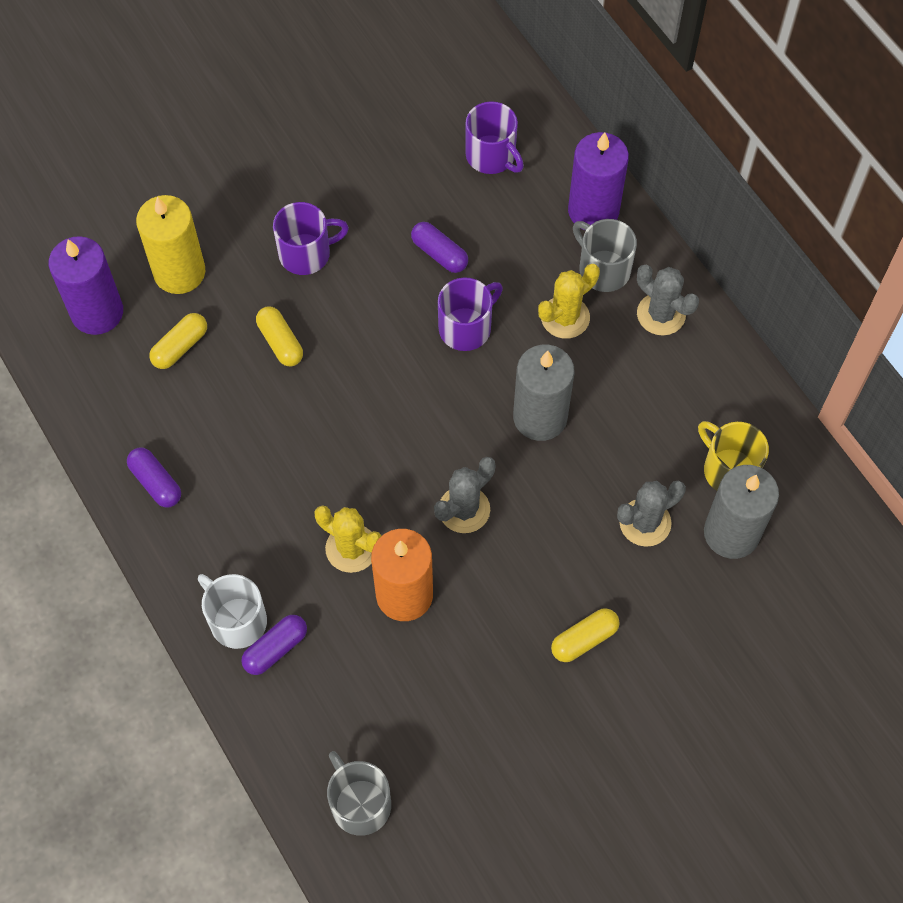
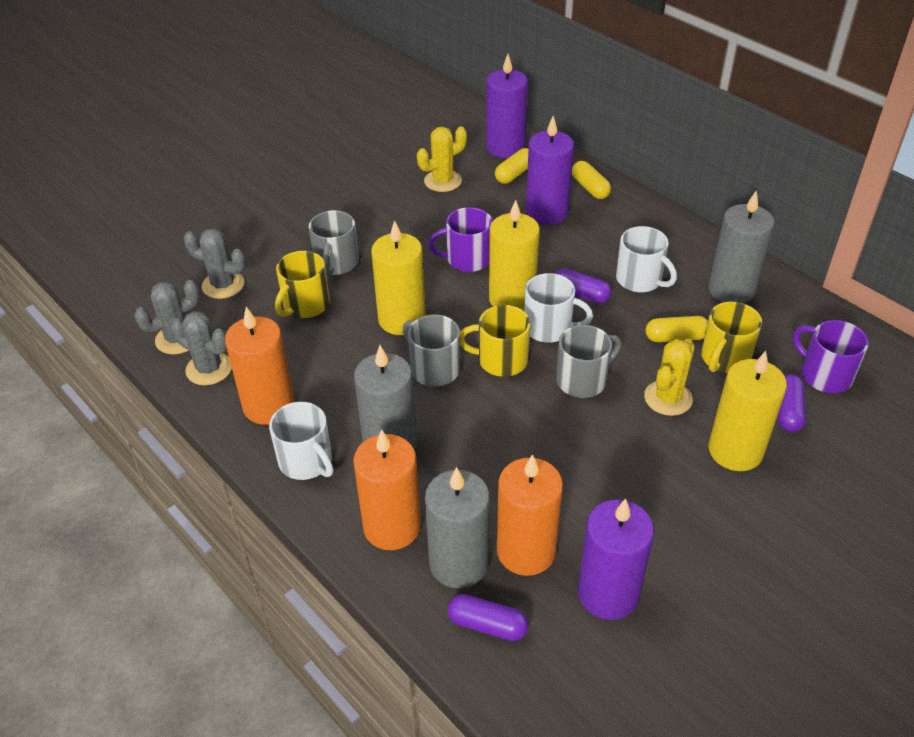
grey candle: 2 -> 3
grey mug: 2 -> 3
orange candle: 1 -> 3
purple candle: 2 -> 3
purple mug: 3 -> 2
white mug: 1 -> 3
yellow candle: 1 -> 3
yellow mug: 1 -> 3

